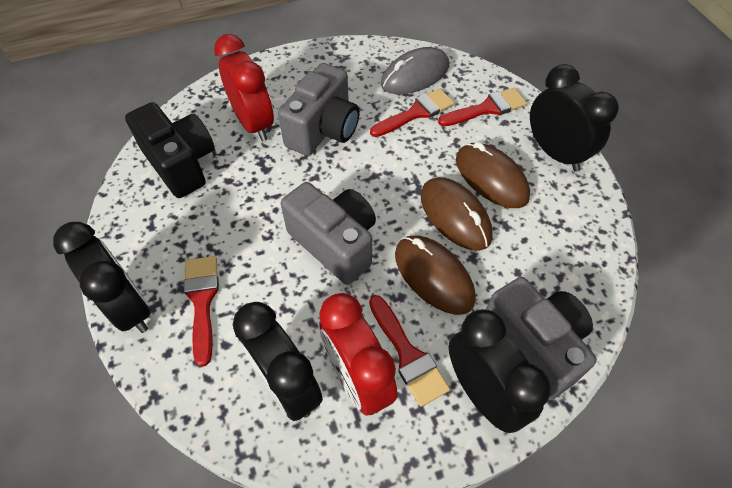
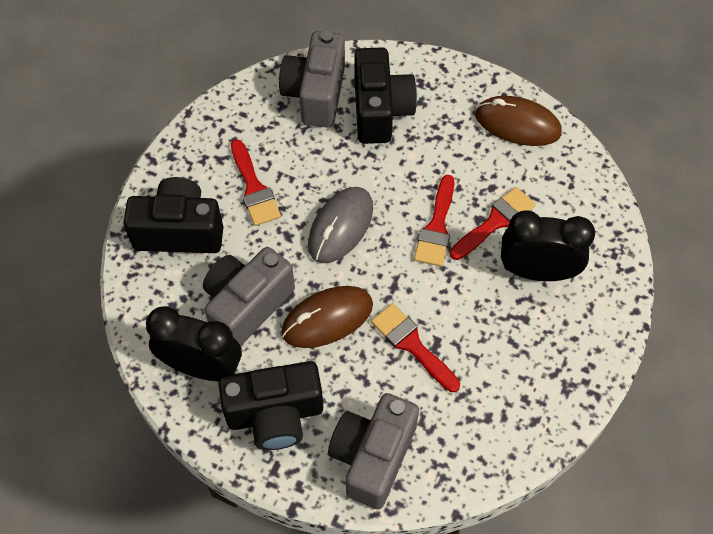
black camera: 1 -> 3
black clock: 4 -> 2
brown mouse: 3 -> 2
red clock: 2 -> 0

